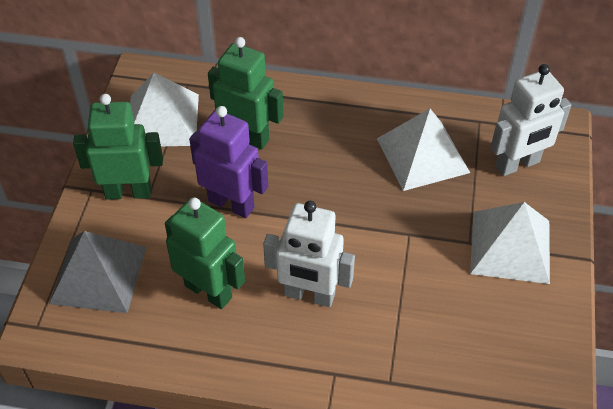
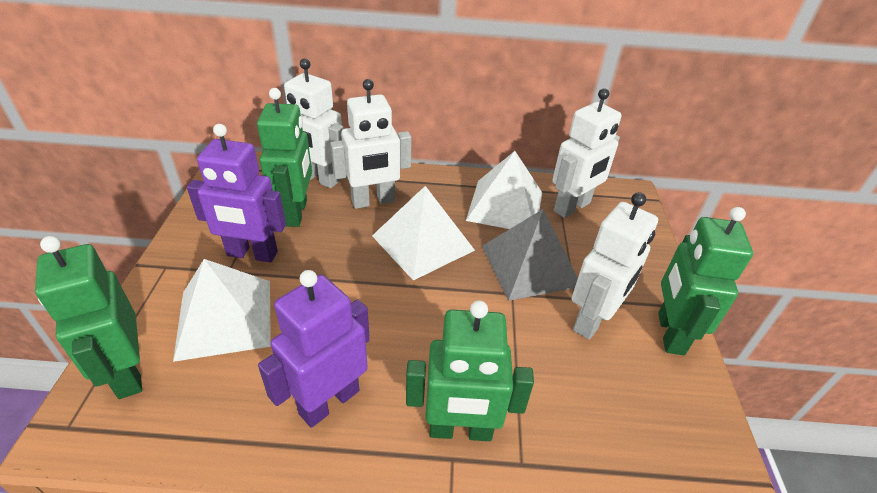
green robot: 3 -> 4
purple robot: 1 -> 2
white robot: 2 -> 4

